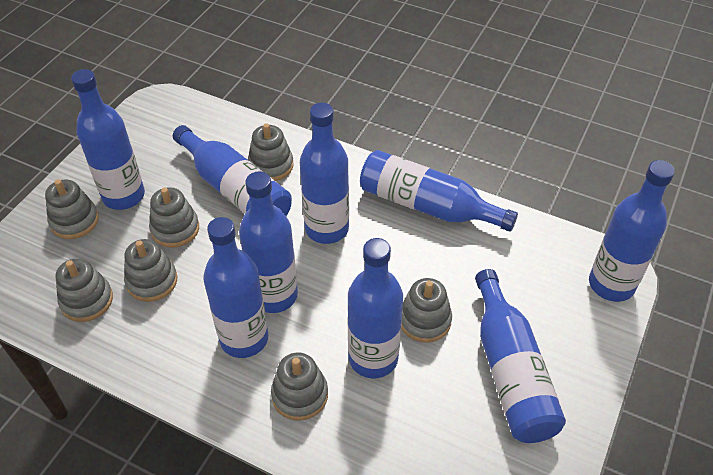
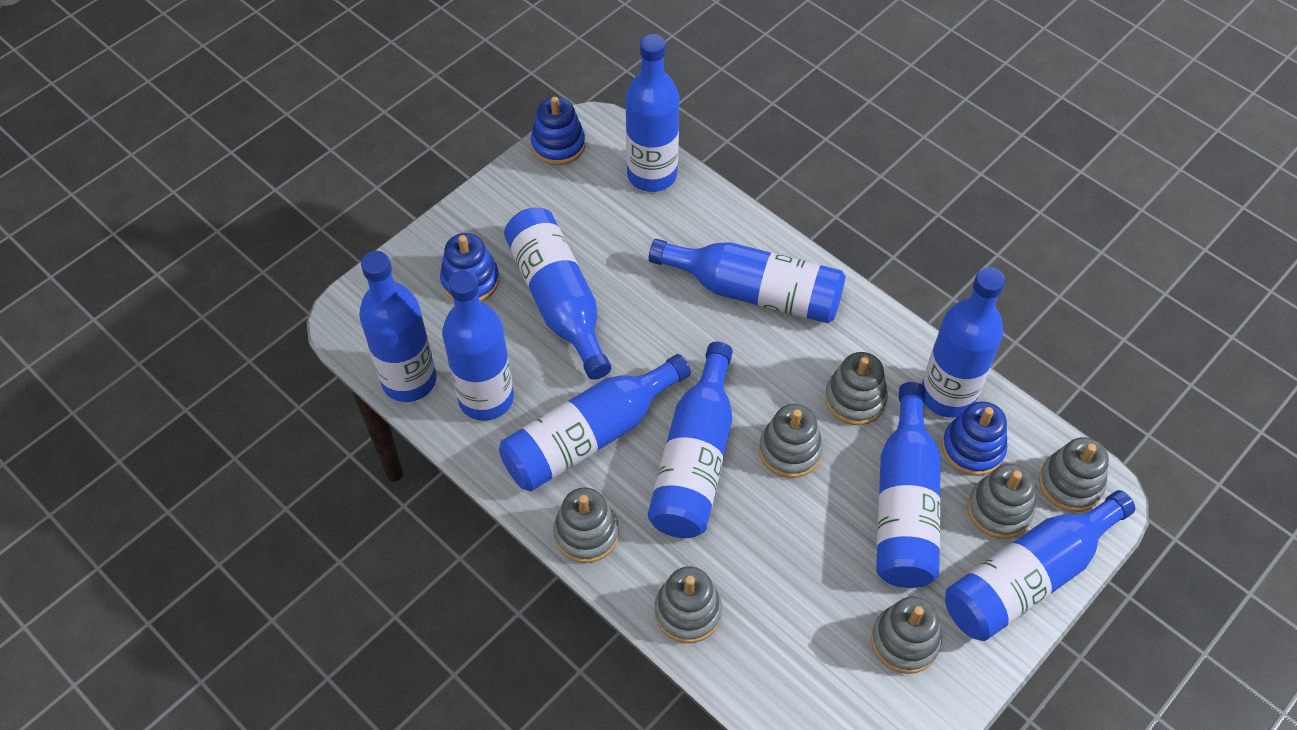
blue bottle: 9 -> 10
blue stacking toy: 0 -> 3

